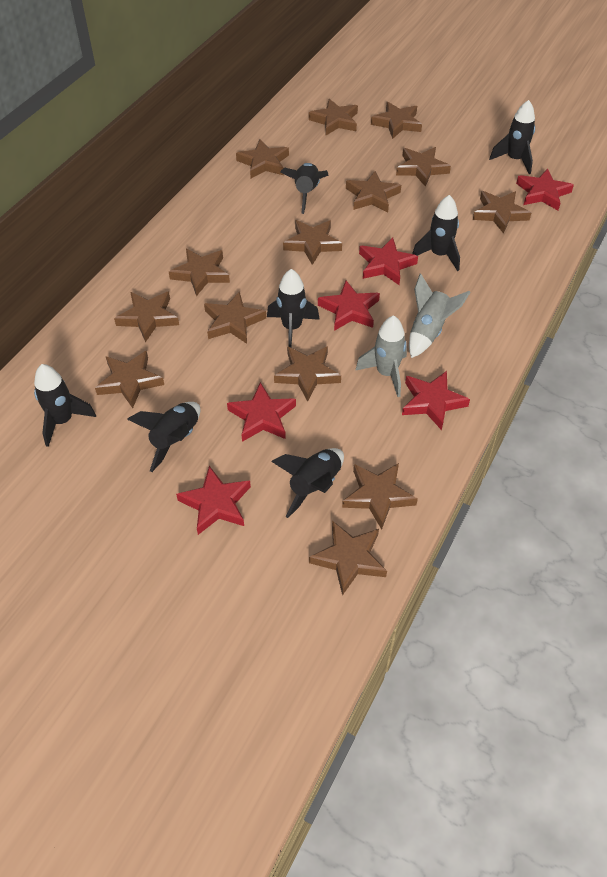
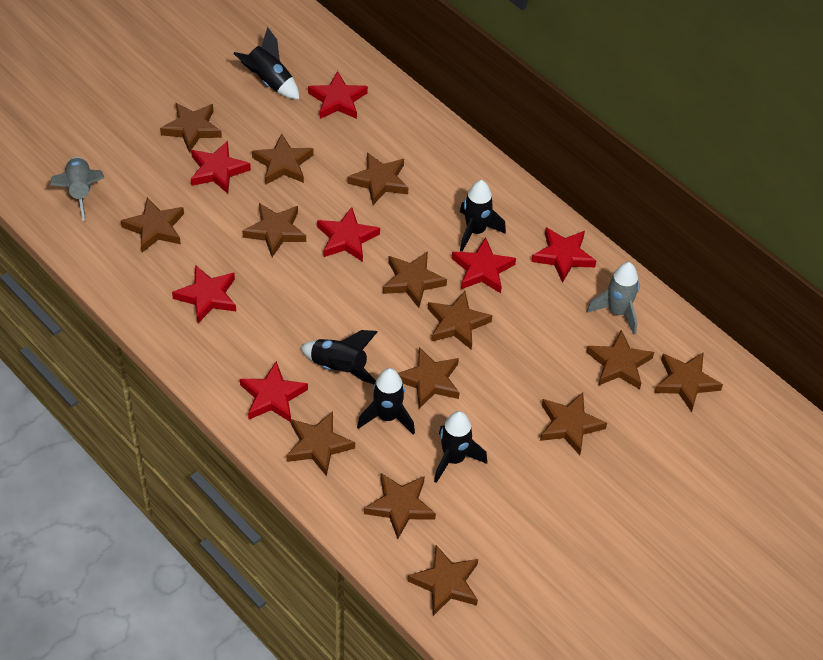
black rocket: 7 -> 5
red star: 6 -> 7

